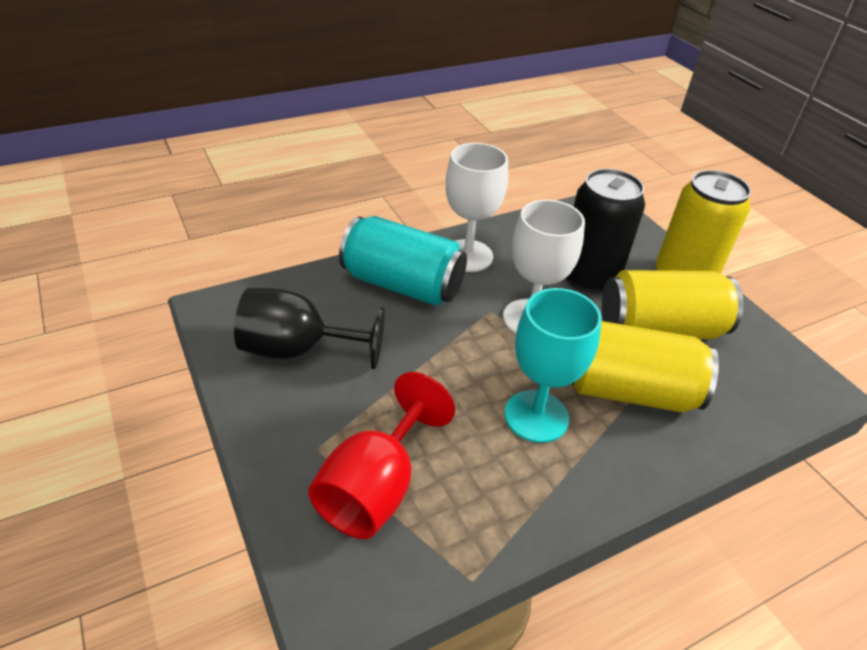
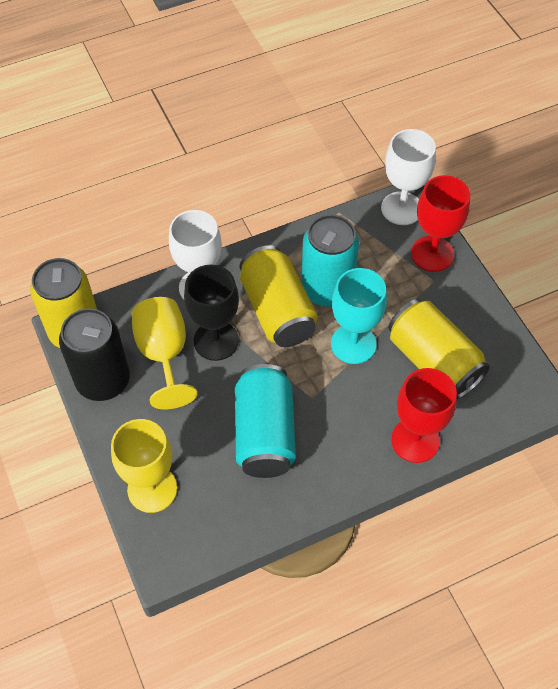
red goblet: 1 -> 2
turquoise can: 1 -> 2
yellow goblet: 0 -> 2

